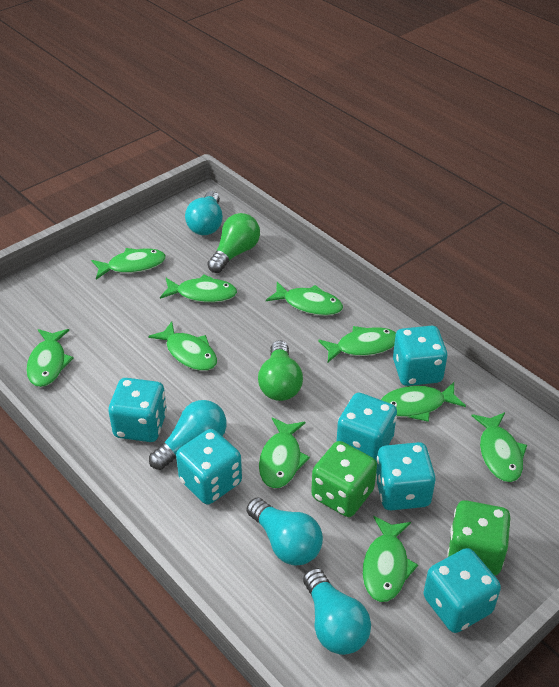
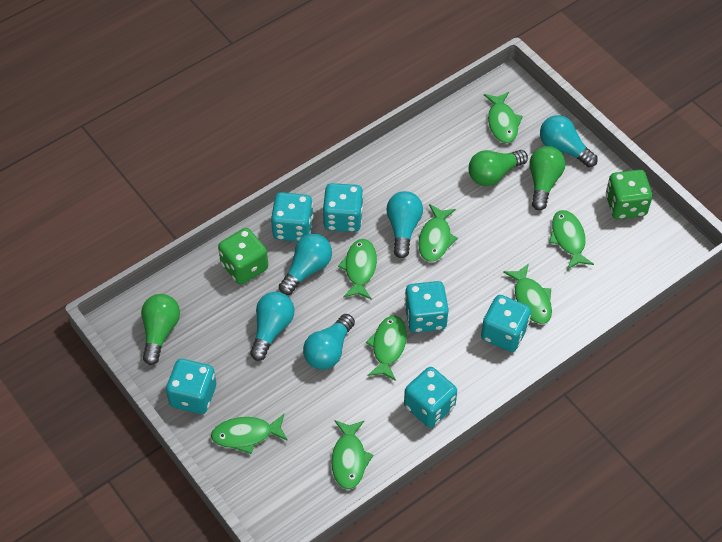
green fish: 10 -> 8
green light bulb: 2 -> 3
turquoise light bulb: 4 -> 5

